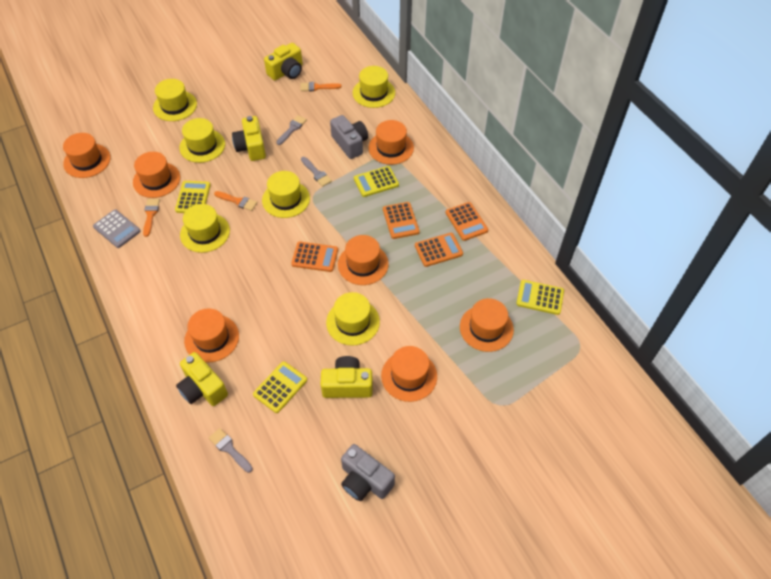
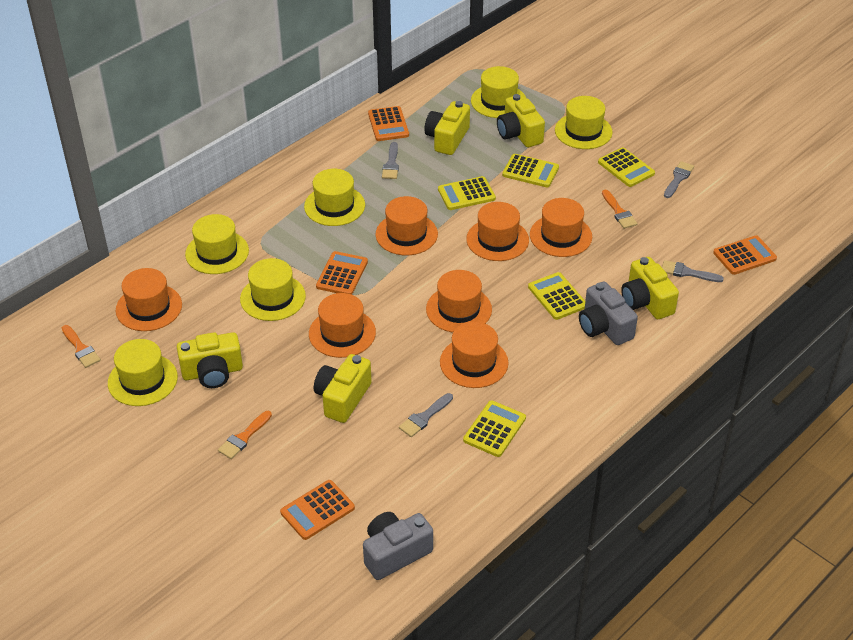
grey brush: 3 -> 4
grey calculator: 1 -> 0
yellow calculator: 4 -> 5
yellow camera: 4 -> 5

